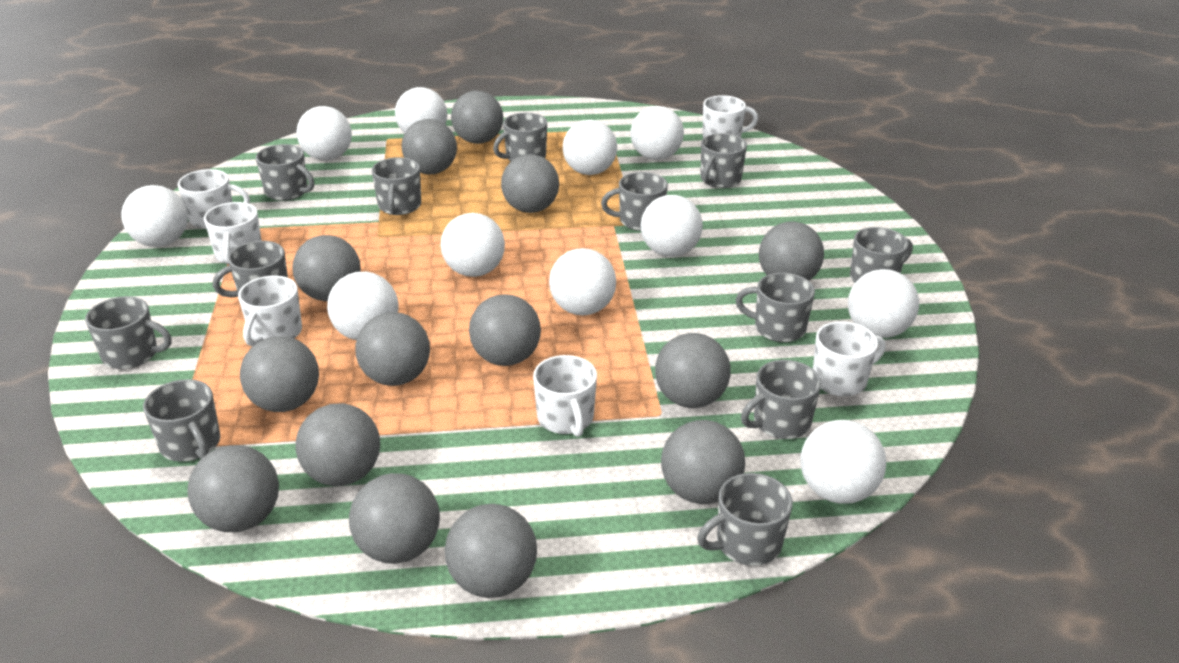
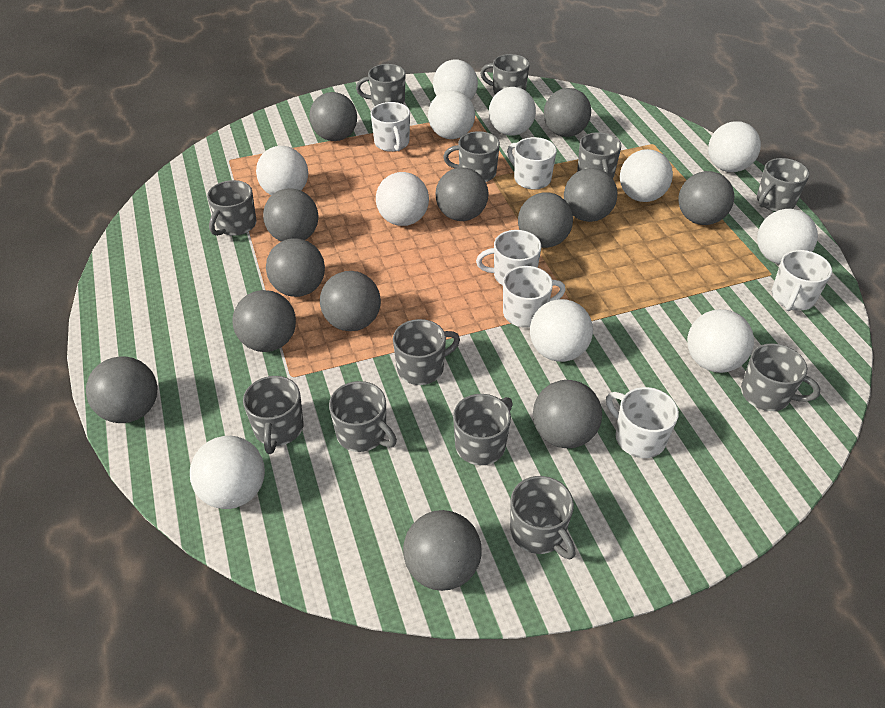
grey ball: 14 -> 13

